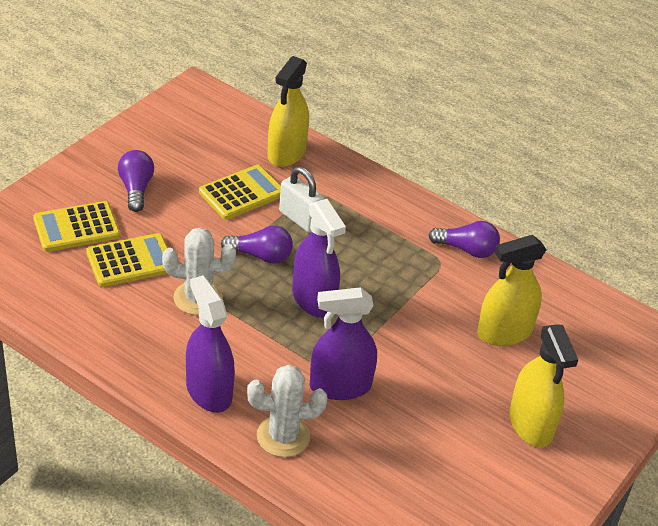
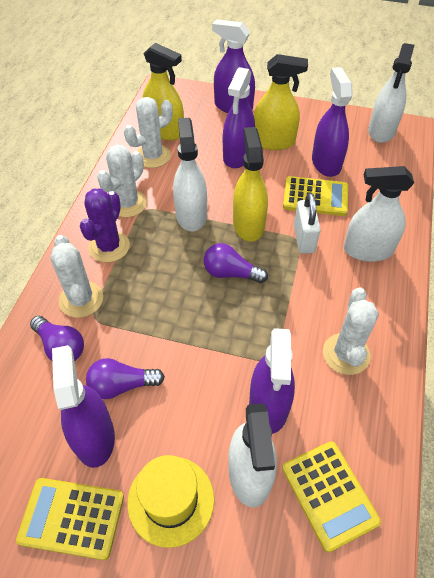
purple cactus: 0 -> 1
purple spray bottle: 3 -> 5
white cactus: 2 -> 4
white spray bottle: 0 -> 4
yellow hat: 0 -> 1

